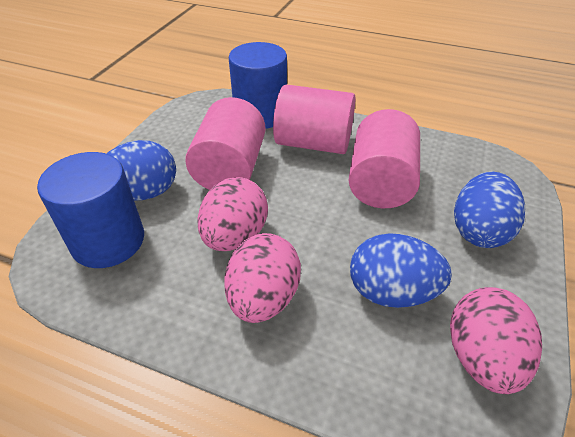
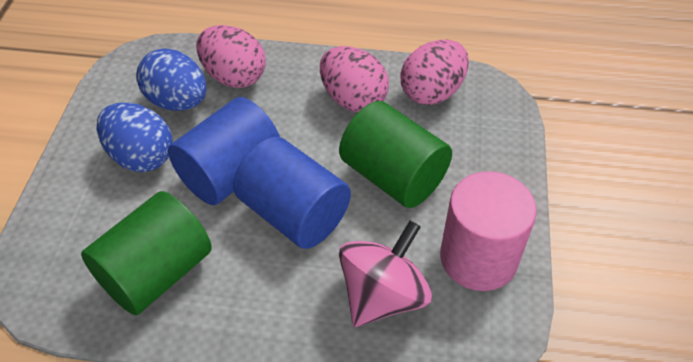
blue egg: 3 -> 2
green cylinder: 0 -> 2
pink cylinder: 3 -> 1
pink spinning top: 0 -> 1

